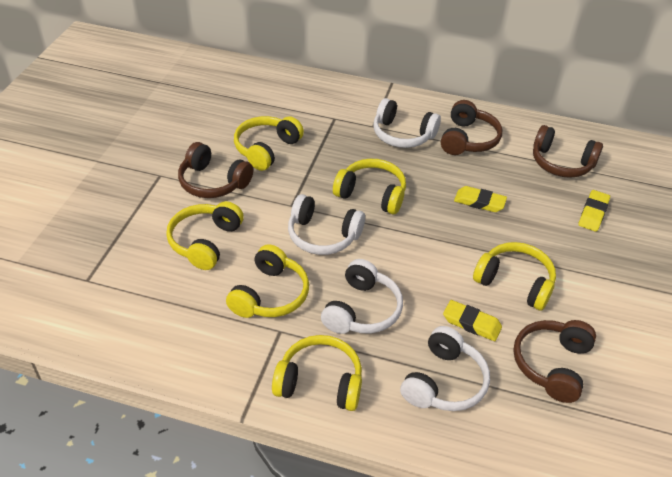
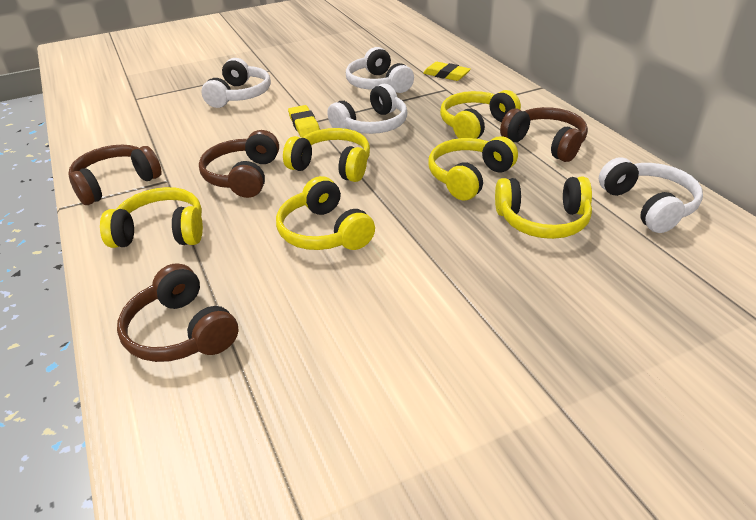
yellow eraser: 3 -> 2

